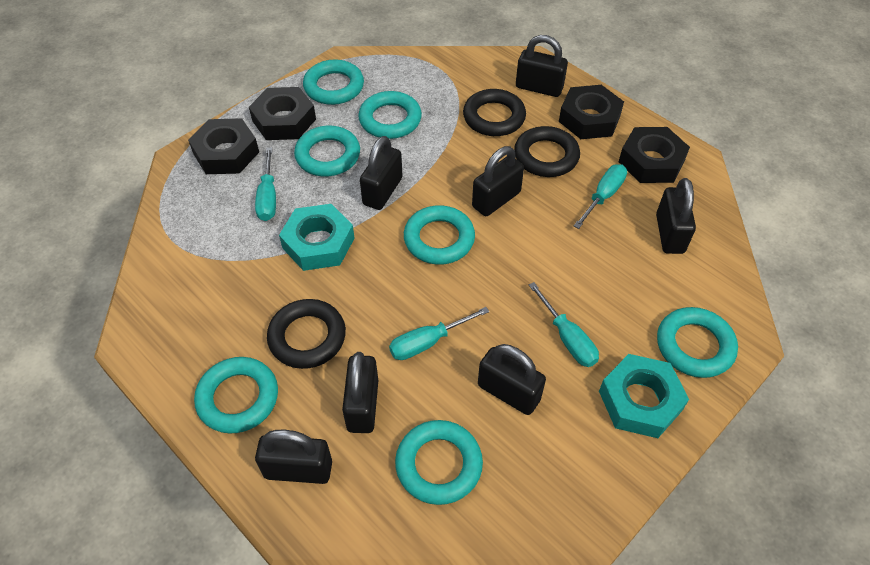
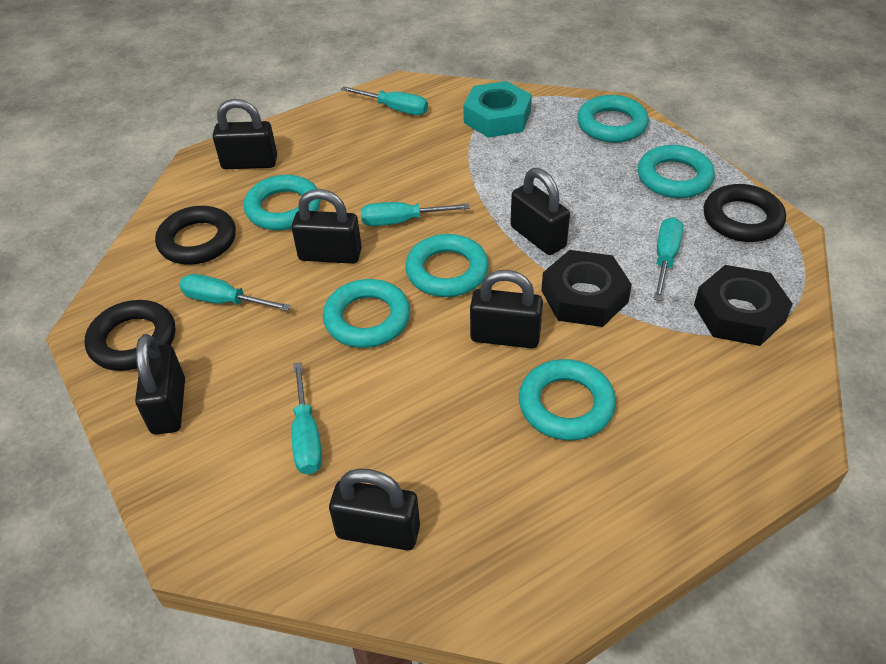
black nut: 4 -> 2
black padlock: 7 -> 6
turquoise nut: 2 -> 1
turquoise ring: 7 -> 6
turquoise screwdriver: 4 -> 5

